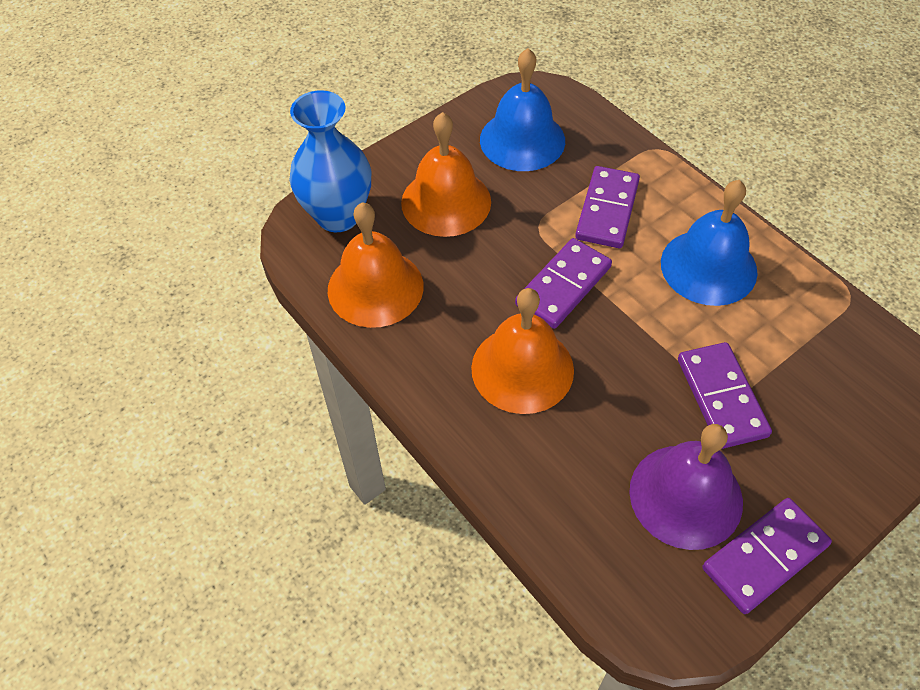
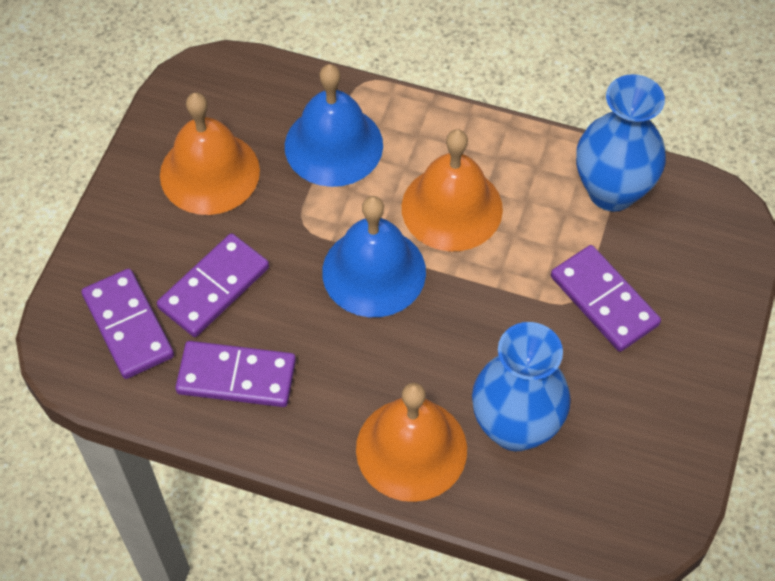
blue vase: 1 -> 2
purple bell: 1 -> 0

